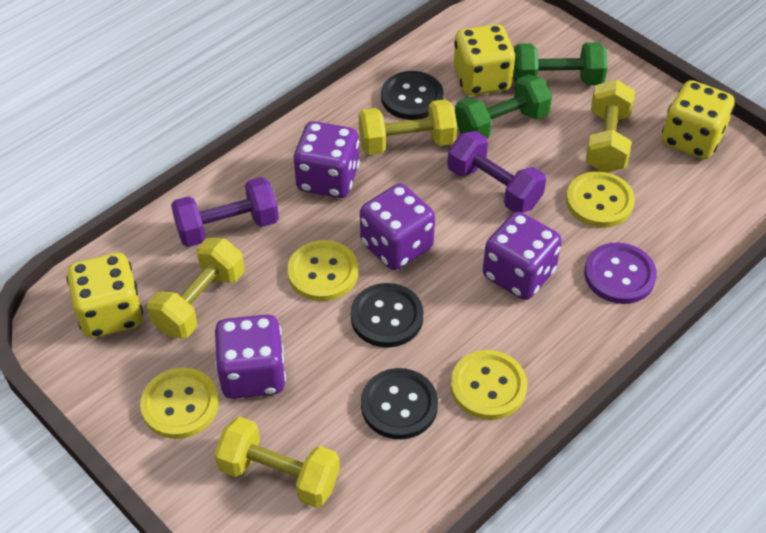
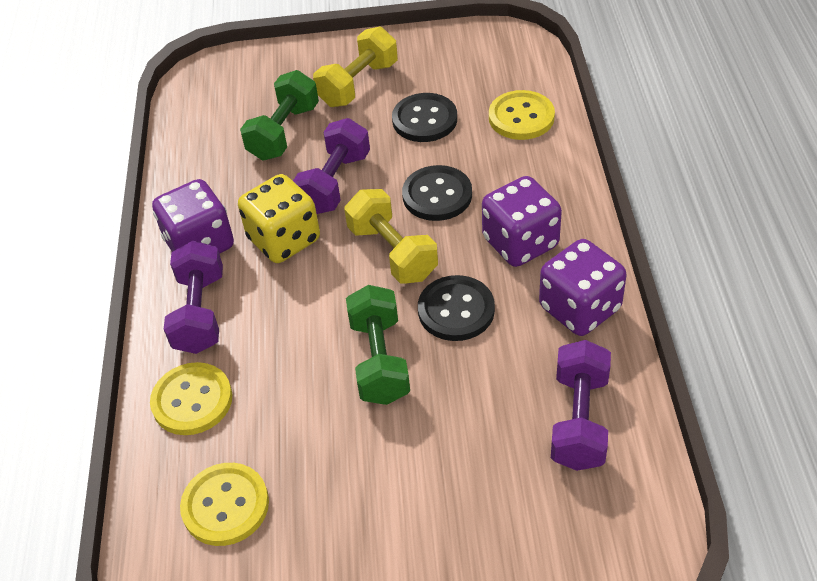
purple button: 1 -> 0
purple dice: 4 -> 3
purple dumbbell: 2 -> 3
yellow button: 4 -> 3
yellow dice: 3 -> 1
yellow dumbbell: 4 -> 2

